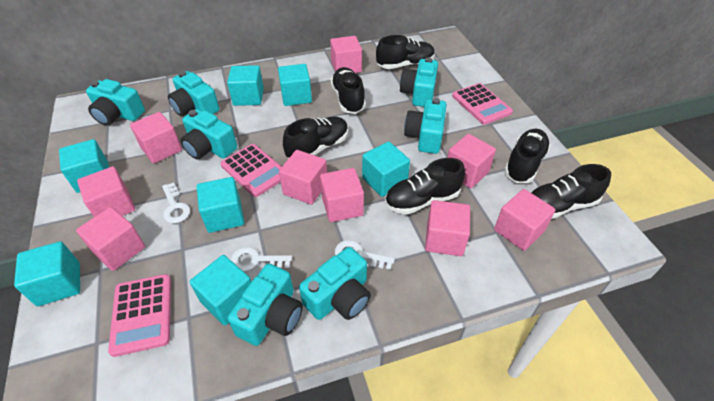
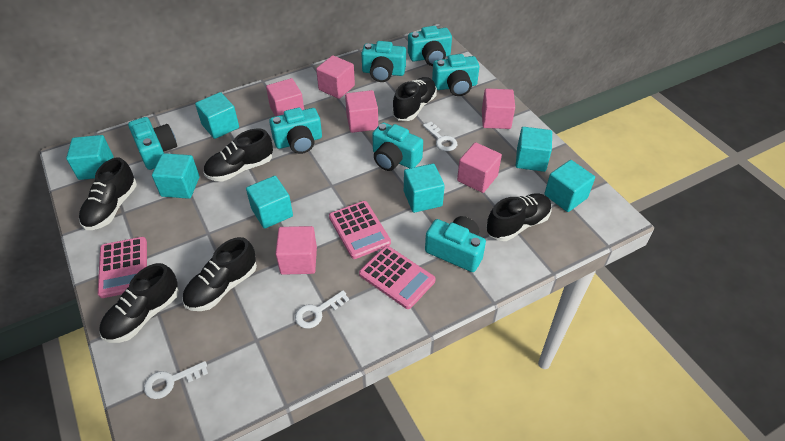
pink cube: 9 -> 6

